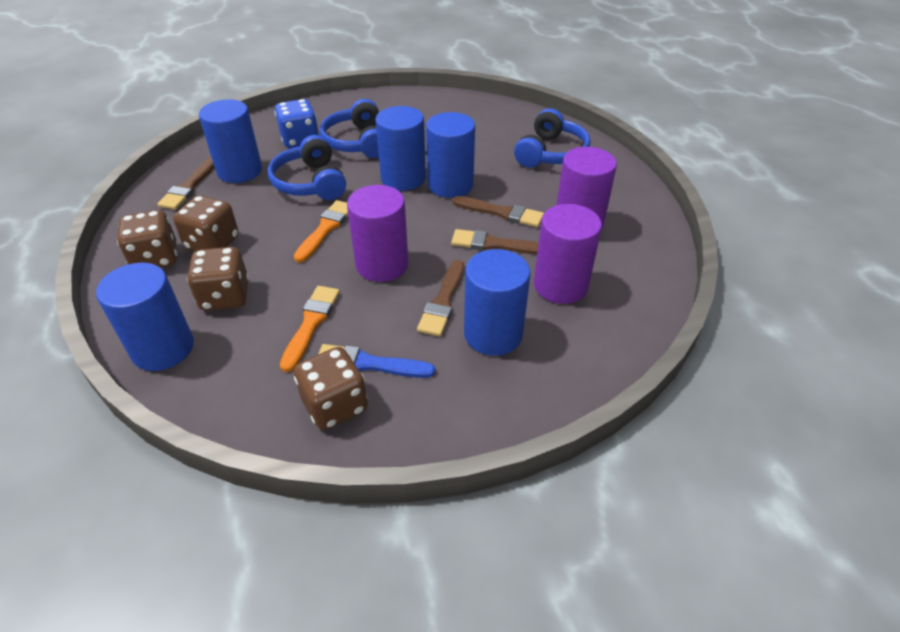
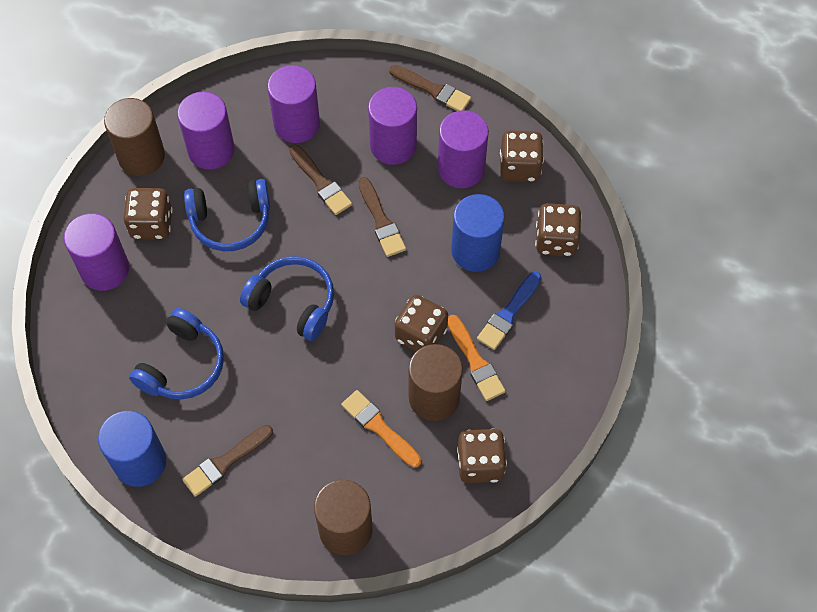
blue cylinder: 5 -> 2
blue dice: 1 -> 0
brown cylinder: 0 -> 3
brown dice: 4 -> 5
purple cylinder: 3 -> 5

